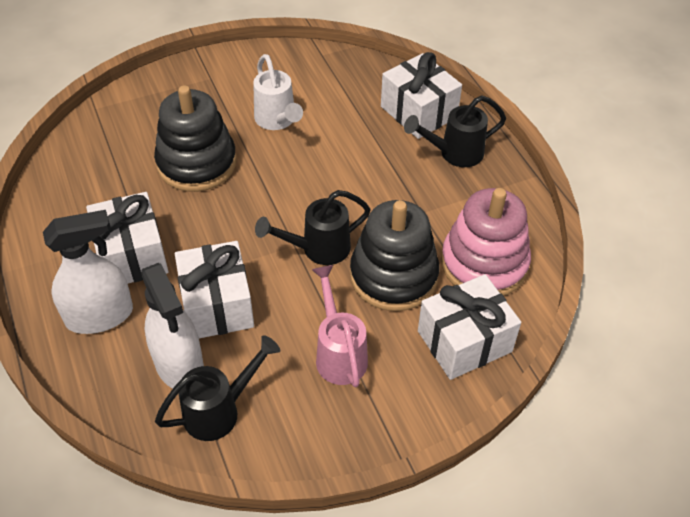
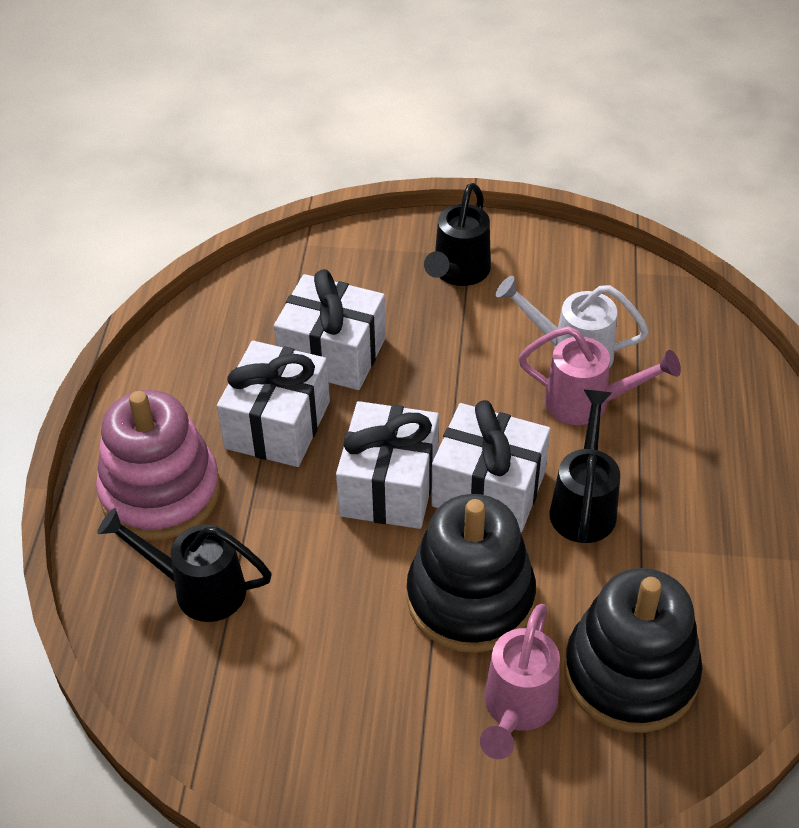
pink watering can: 1 -> 2
white spray bottle: 2 -> 0

